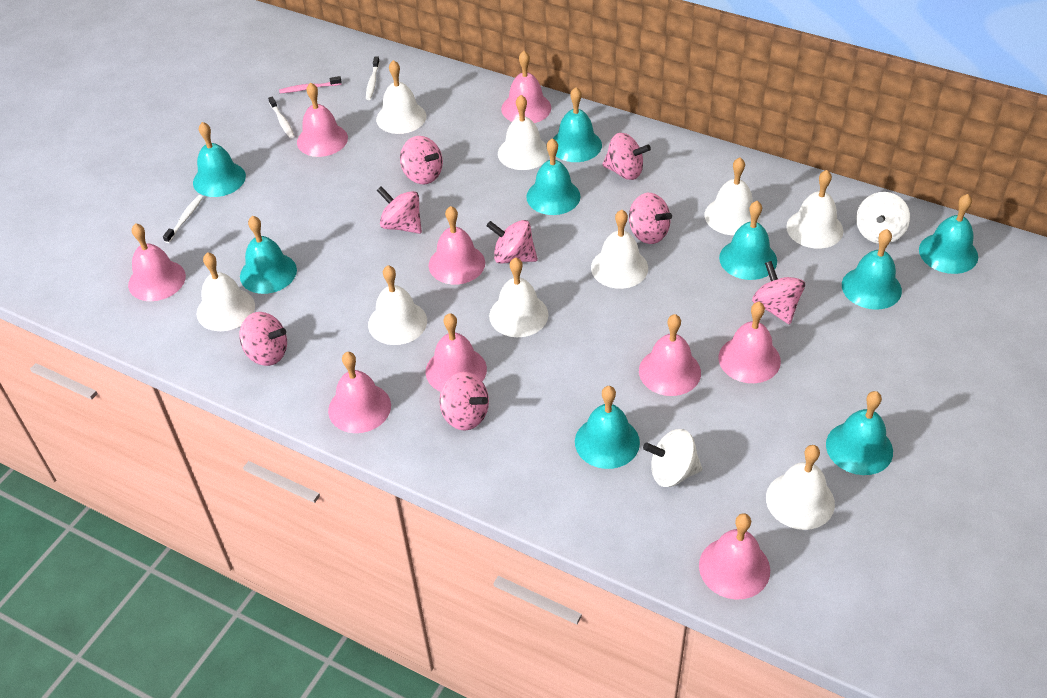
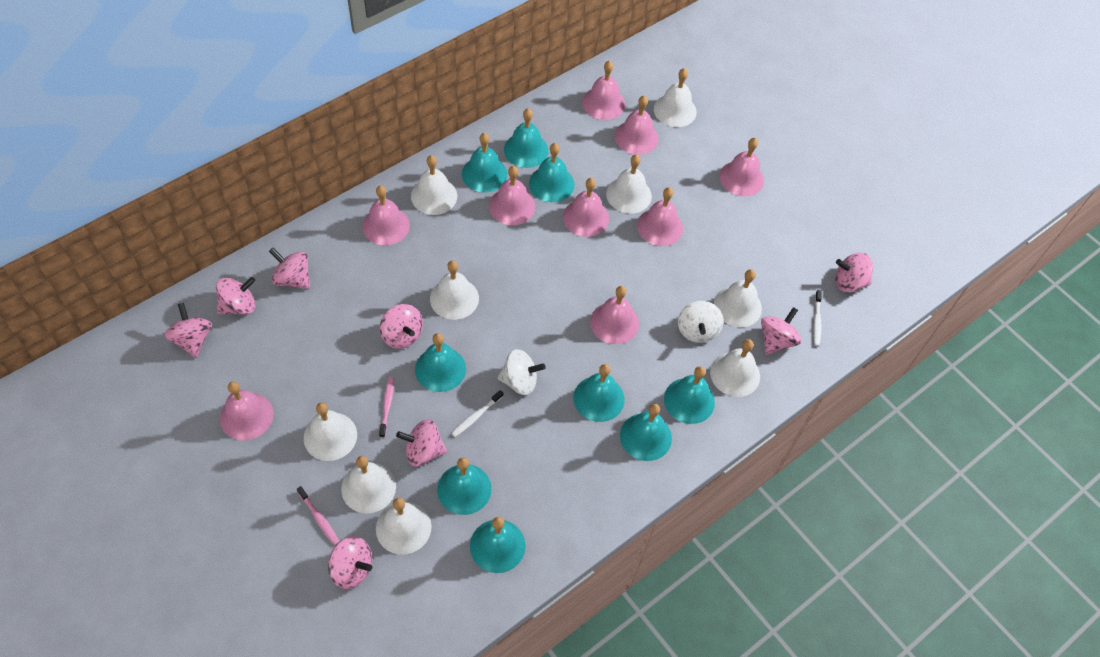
pink toothbrush: 1 -> 2
white toothbrush: 3 -> 2

